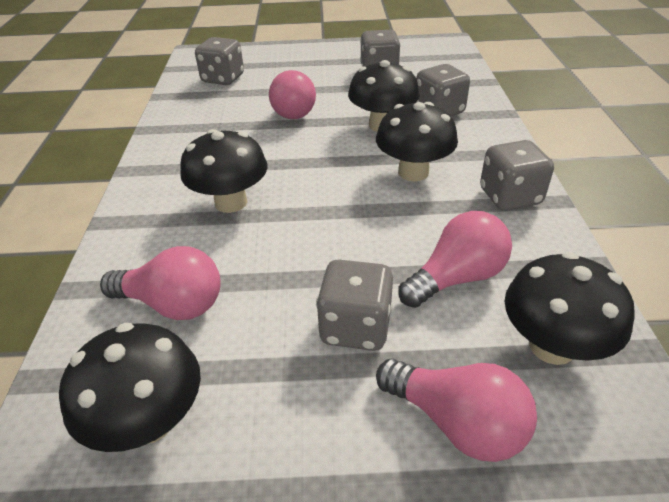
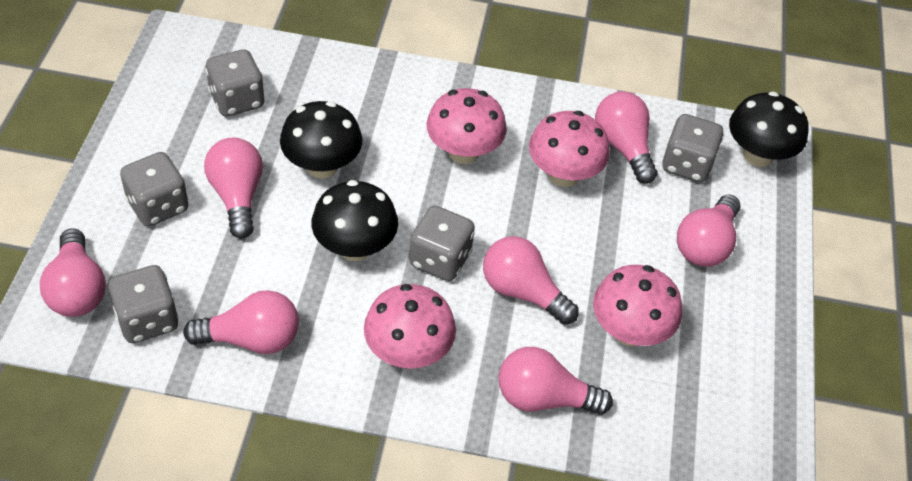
black mushroom: 5 -> 3
pink light bulb: 4 -> 7
pink mushroom: 0 -> 4

